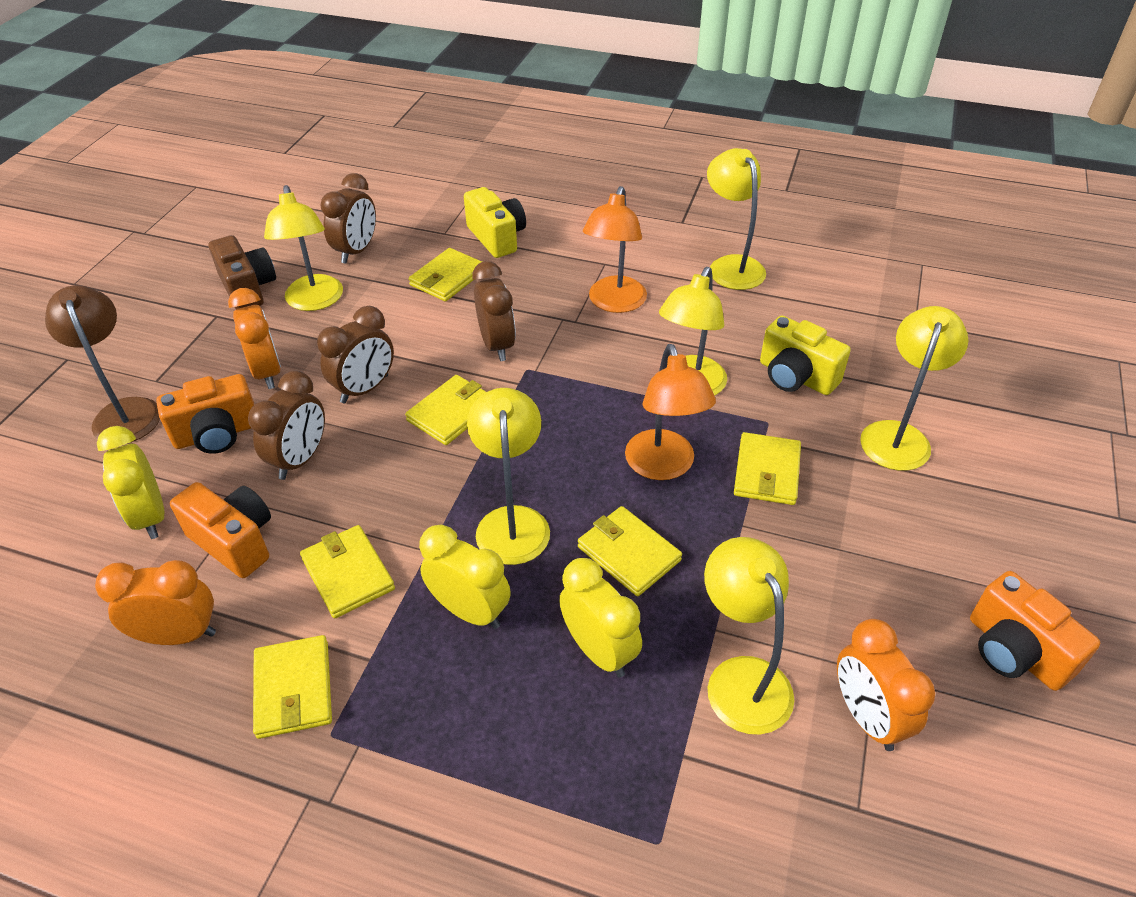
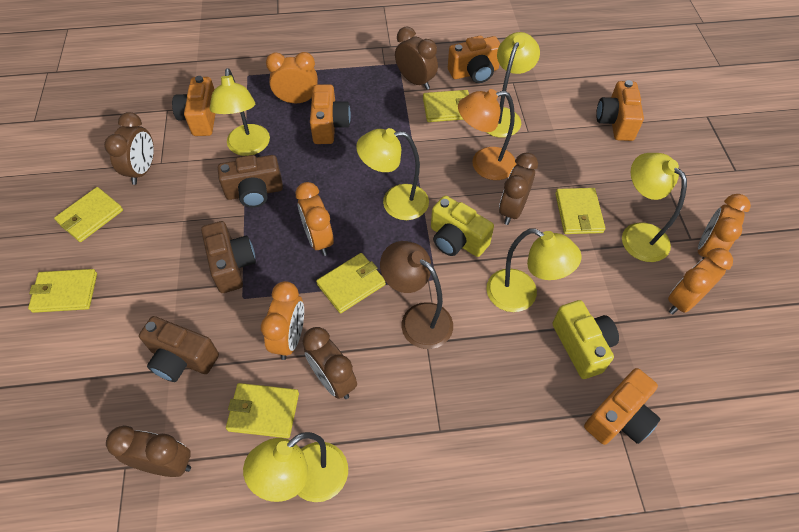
brown camera: 1 -> 3
brown clock: 4 -> 5
orange camera: 3 -> 5
orange clock: 3 -> 5
orange lamp: 2 -> 1
yellow clock: 3 -> 0

